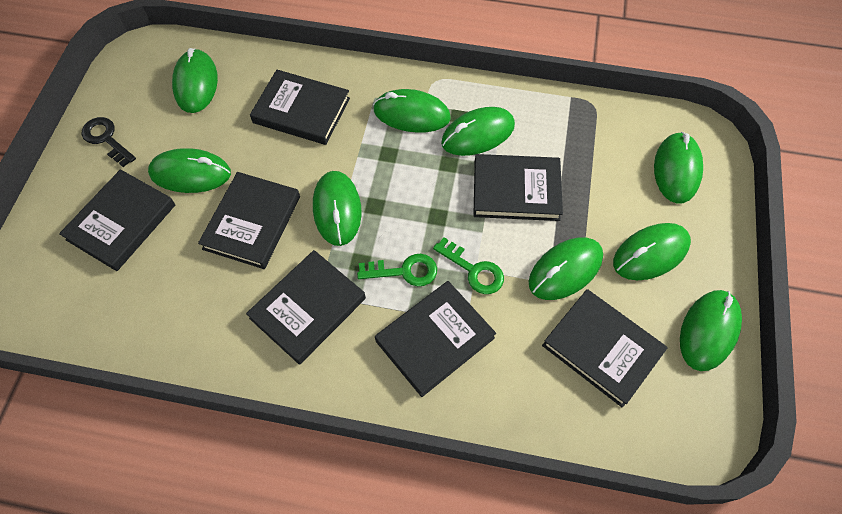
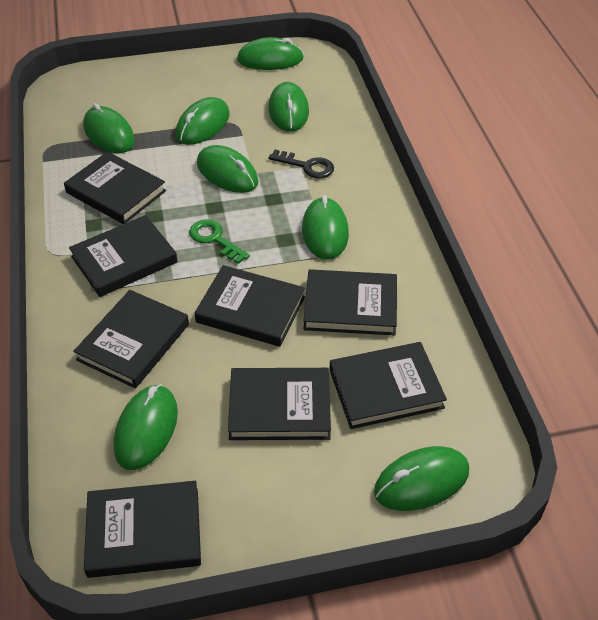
black book: 7 -> 8
green key: 2 -> 1
green mouse: 9 -> 8

